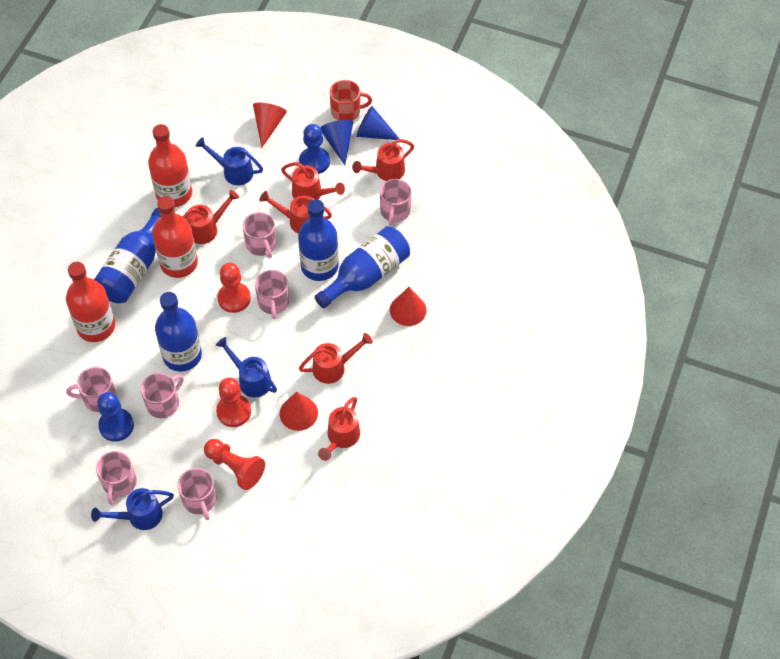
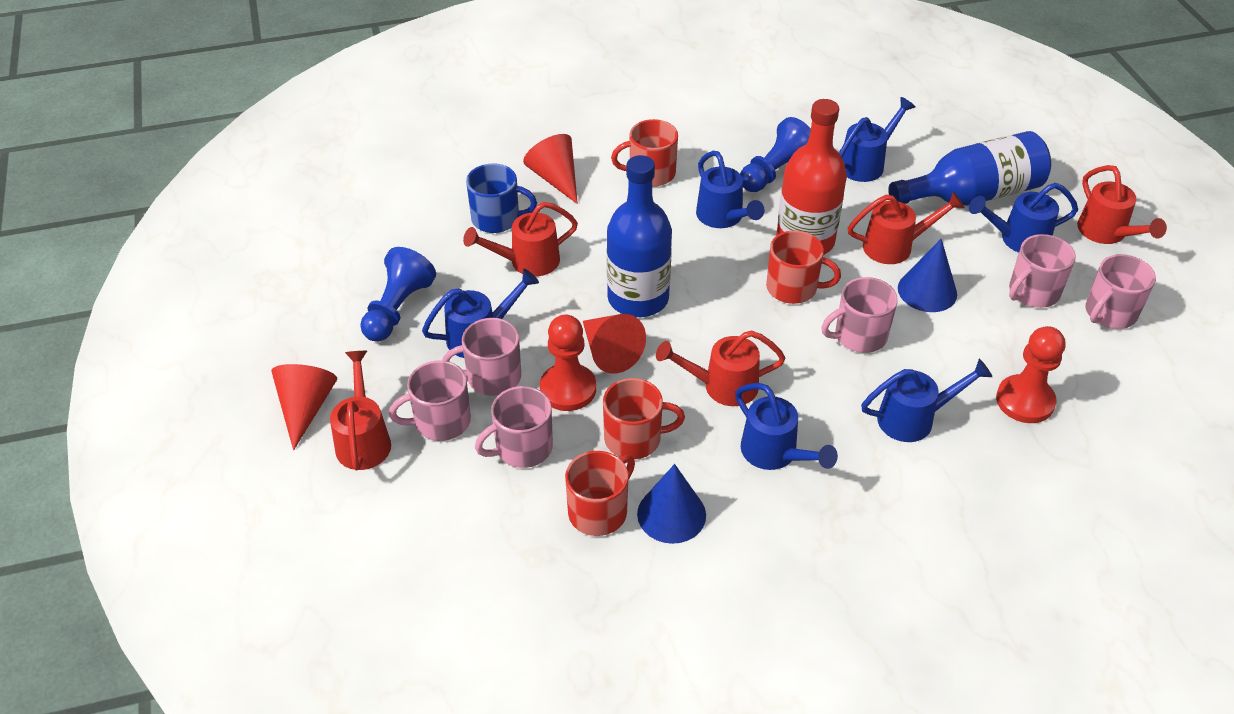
blue bottle: 4 -> 2
blue mug: 0 -> 1
blue watering can: 3 -> 6
pink mug: 7 -> 6
red bottle: 3 -> 1
red mug: 1 -> 4
red pawn: 3 -> 2
red watering can: 6 -> 5

